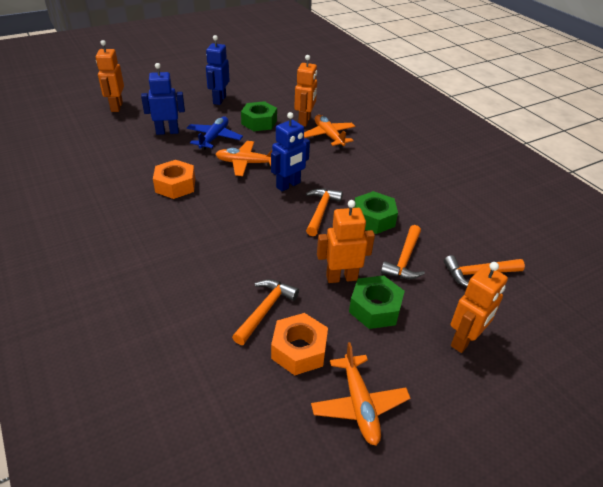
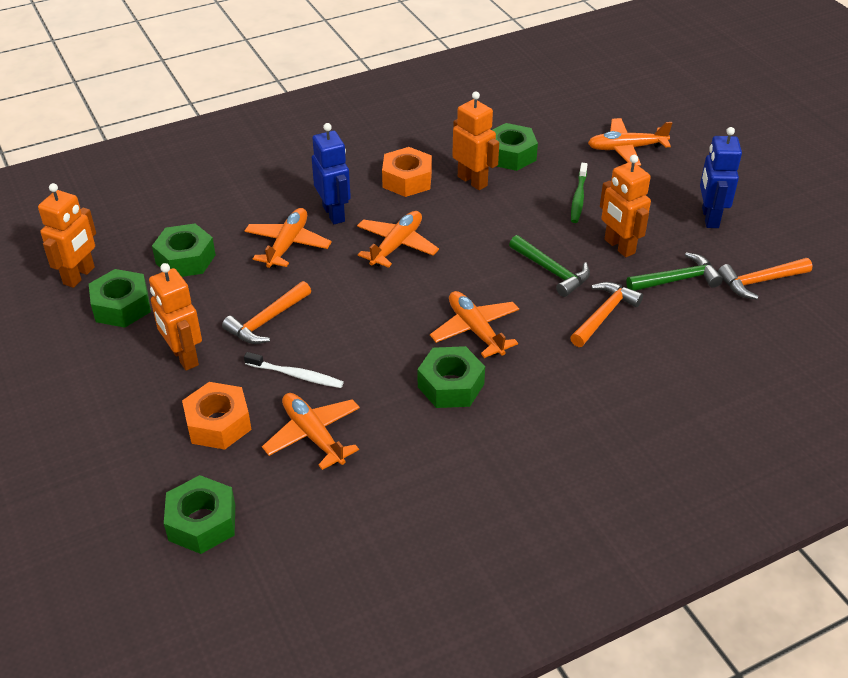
blue plane: 1 -> 0
blue robot: 3 -> 2
green hammer: 0 -> 2
green nut: 3 -> 5
green toothbrush: 0 -> 1
orange hammer: 4 -> 3
orange plane: 3 -> 5
white toothbrush: 0 -> 1

